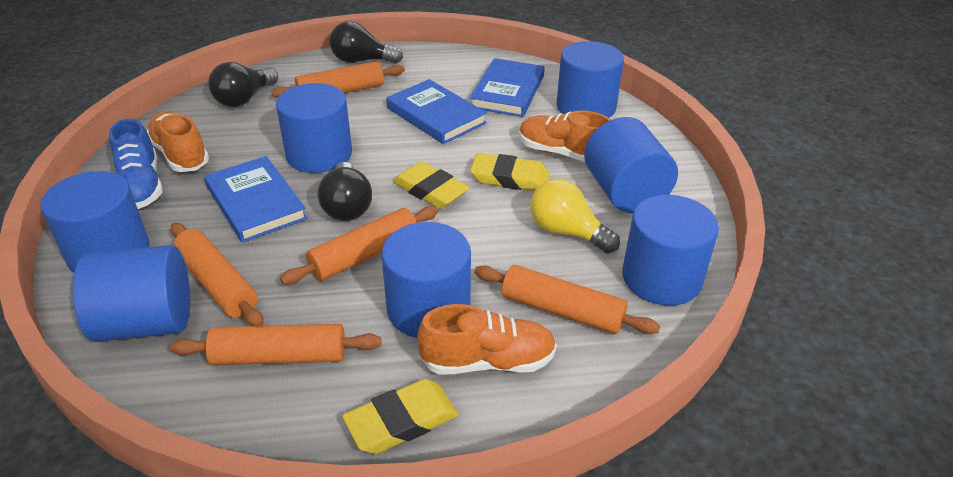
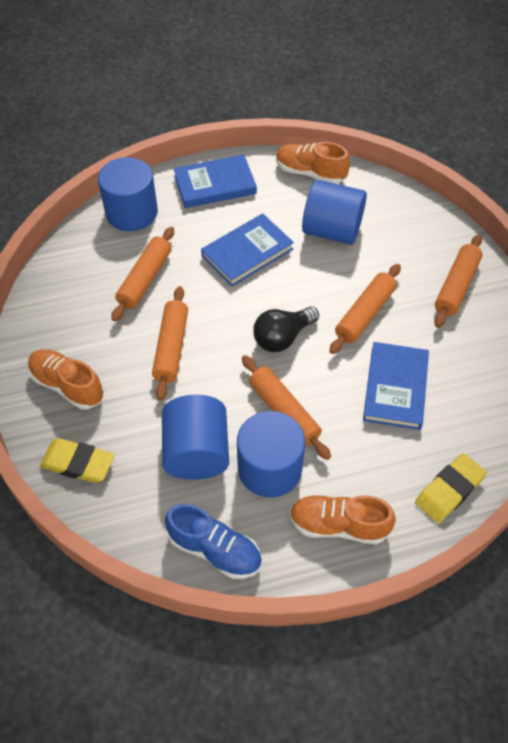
black light bulb: 3 -> 1
blue cylinder: 7 -> 4
yellow eraser: 3 -> 2
yellow light bulb: 1 -> 0

